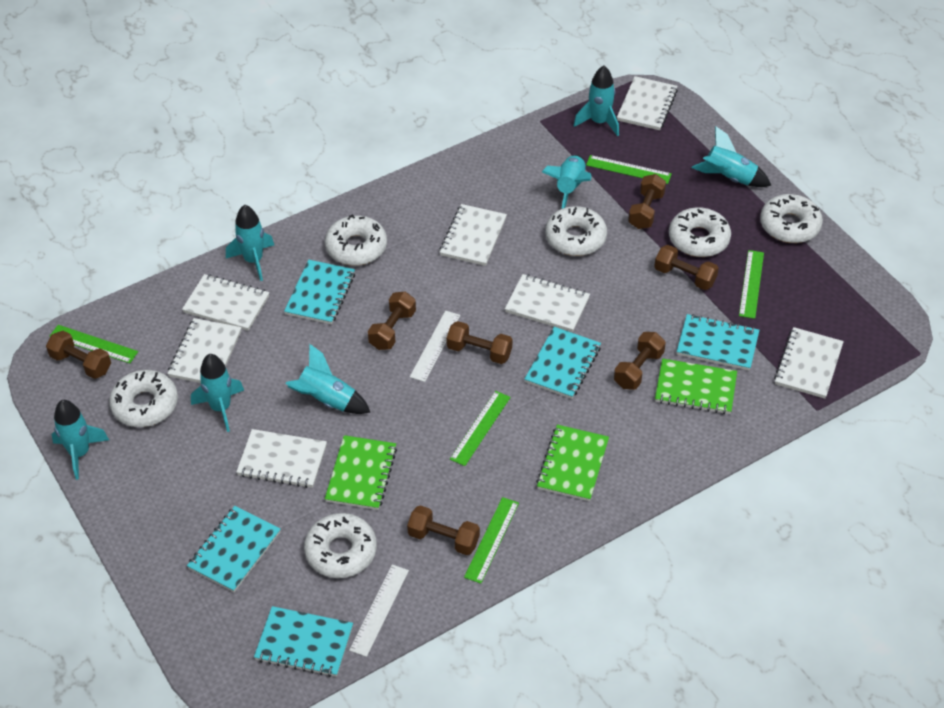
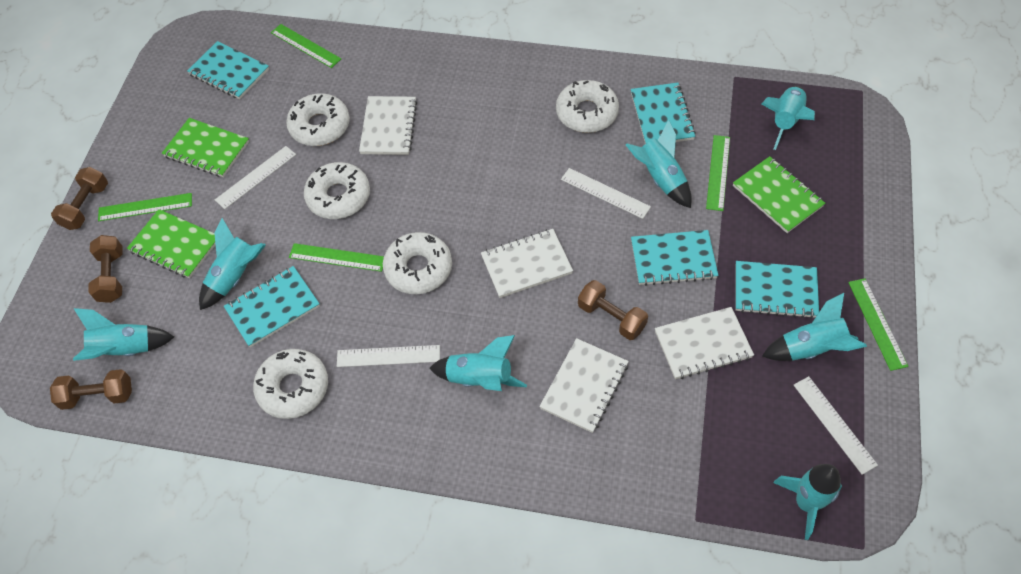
brown dumbbell: 7 -> 4
white donut: 6 -> 5
white notebook: 7 -> 4
white ruler: 2 -> 4

